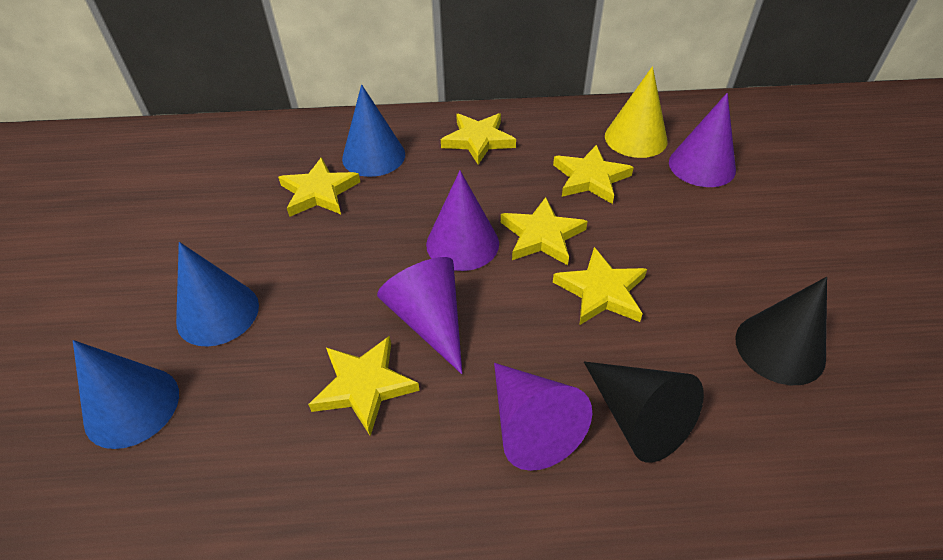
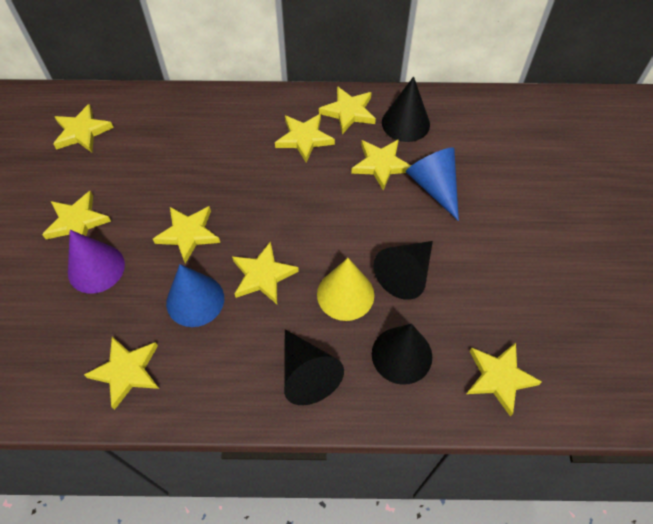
black cone: 2 -> 4
blue cone: 3 -> 2
purple cone: 4 -> 1
yellow star: 6 -> 9

